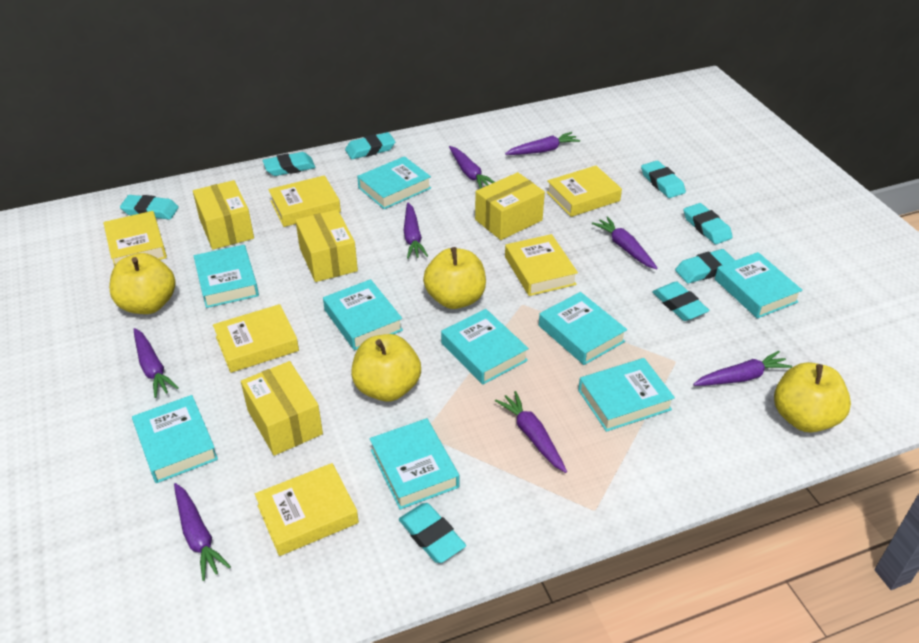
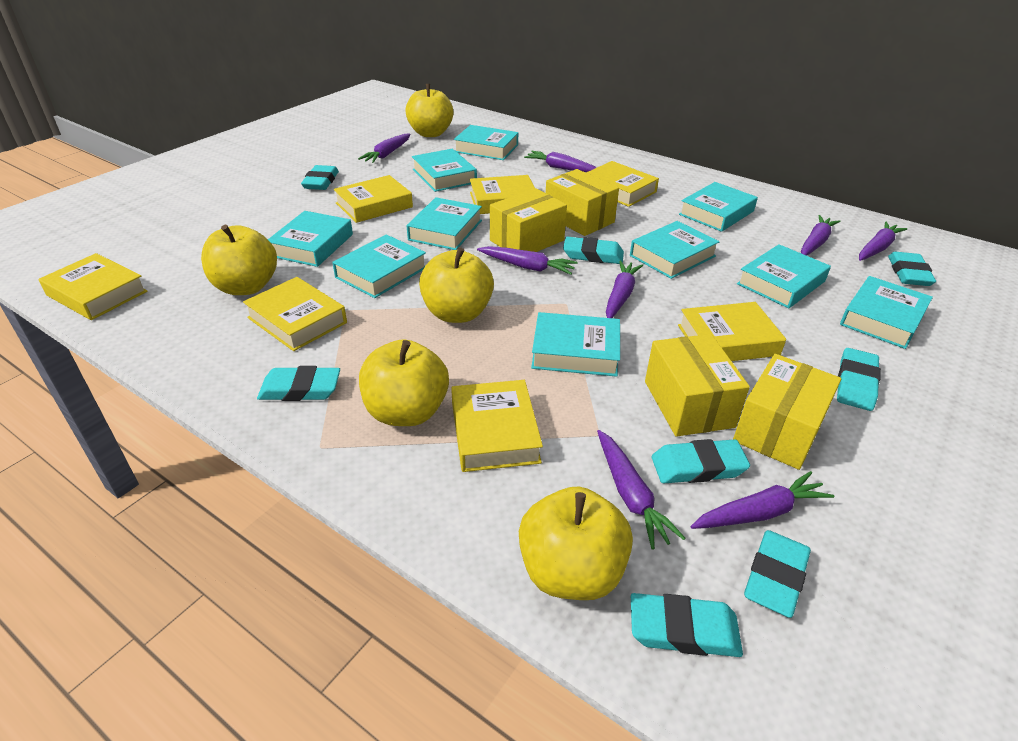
turquoise book: 9 -> 10
yellow apple: 4 -> 5
yellow book: 6 -> 7

